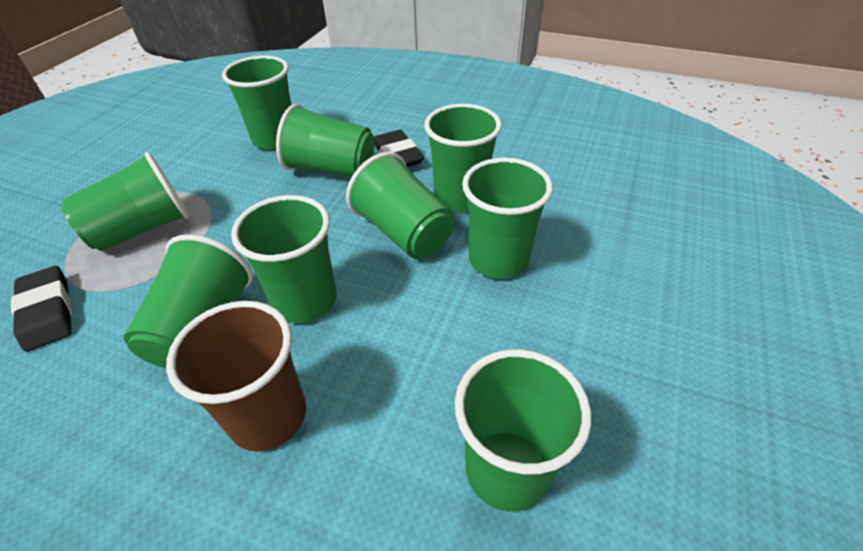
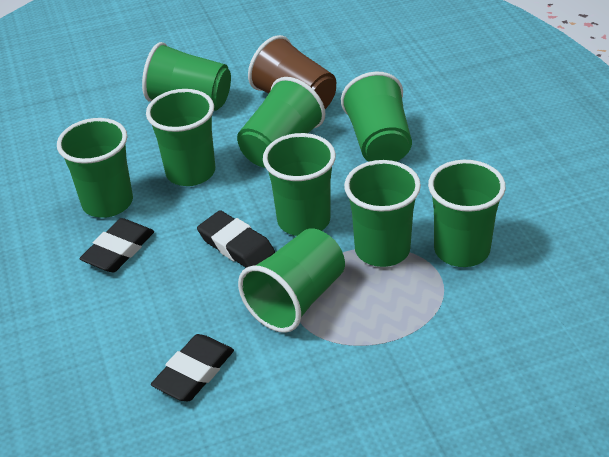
black eraser: 2 -> 3

